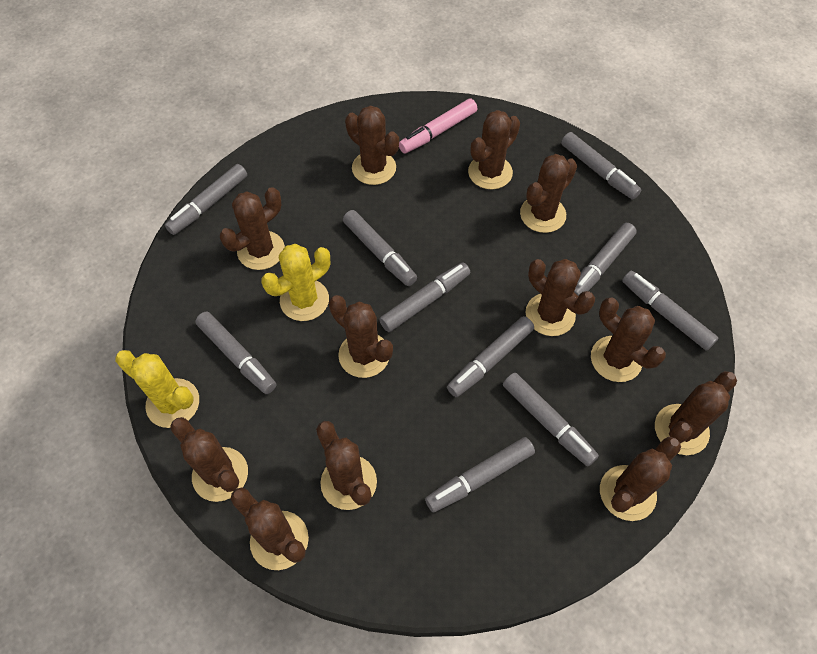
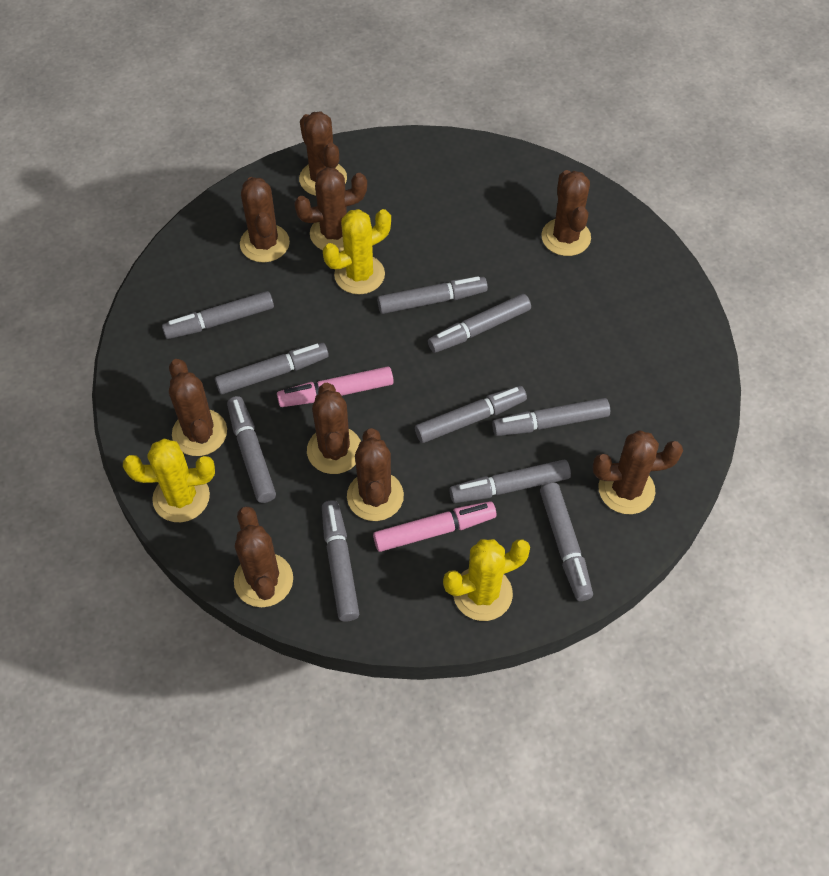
brown cactus: 12 -> 9
pink marker: 1 -> 2
yellow cactus: 2 -> 3

